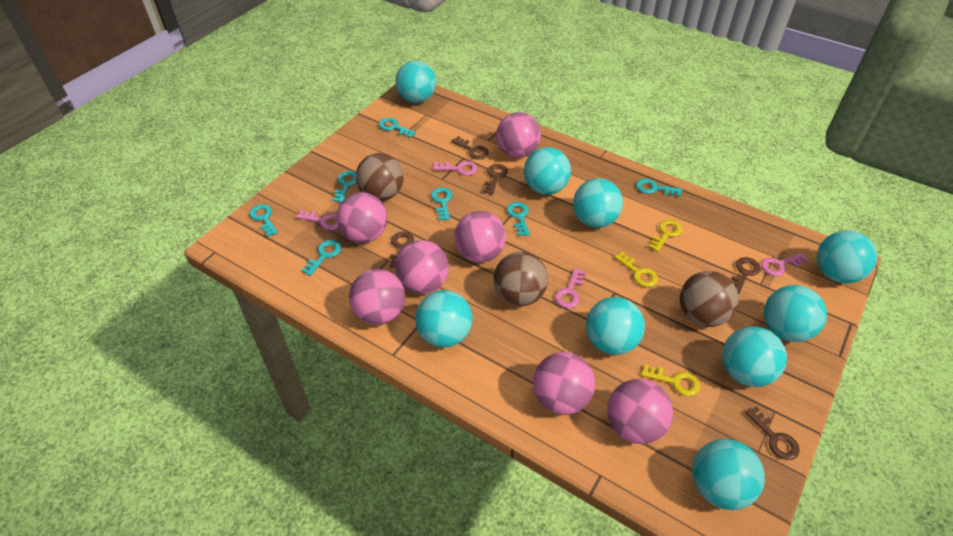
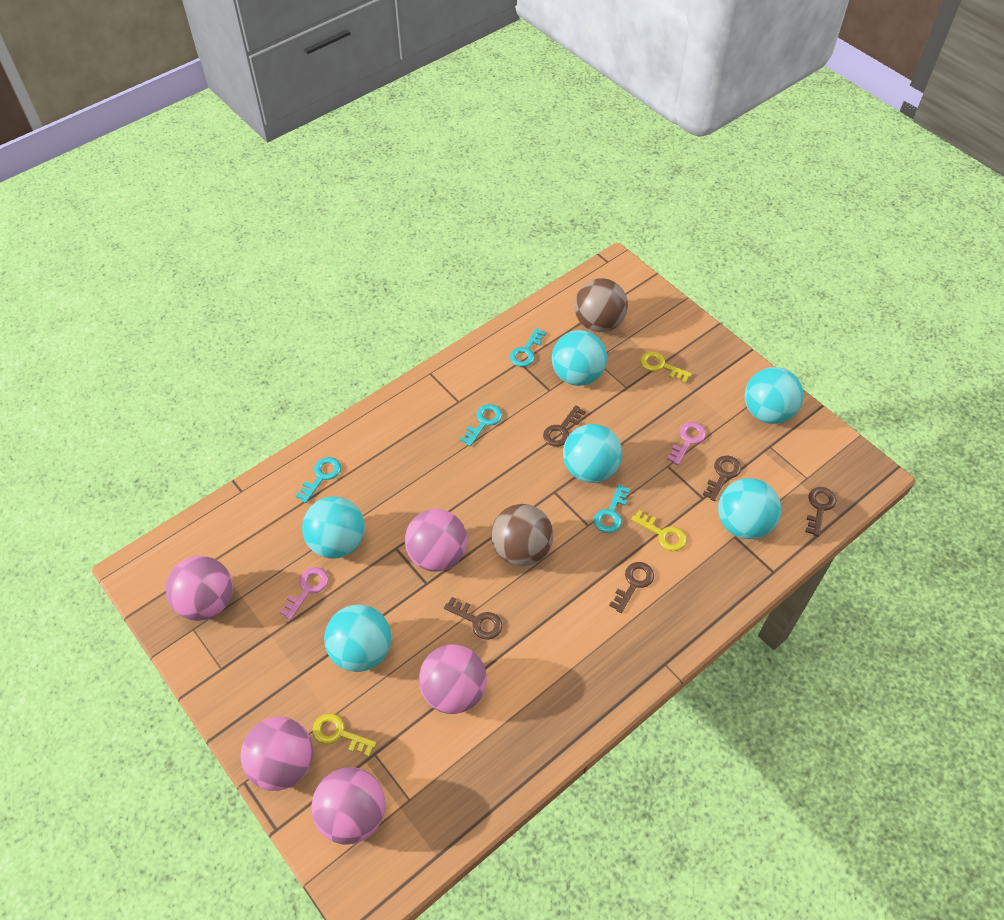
brown ball: 3 -> 2
pink ball: 7 -> 5
pink key: 4 -> 2
turquoise ball: 9 -> 6
turquoise key: 7 -> 4

